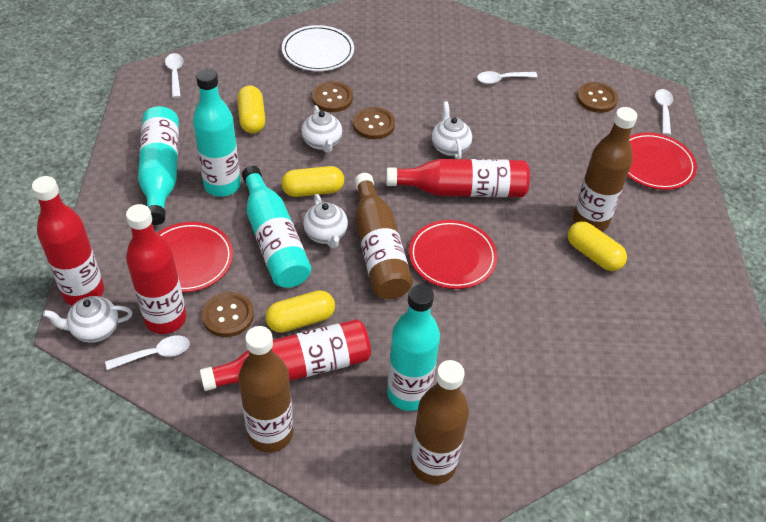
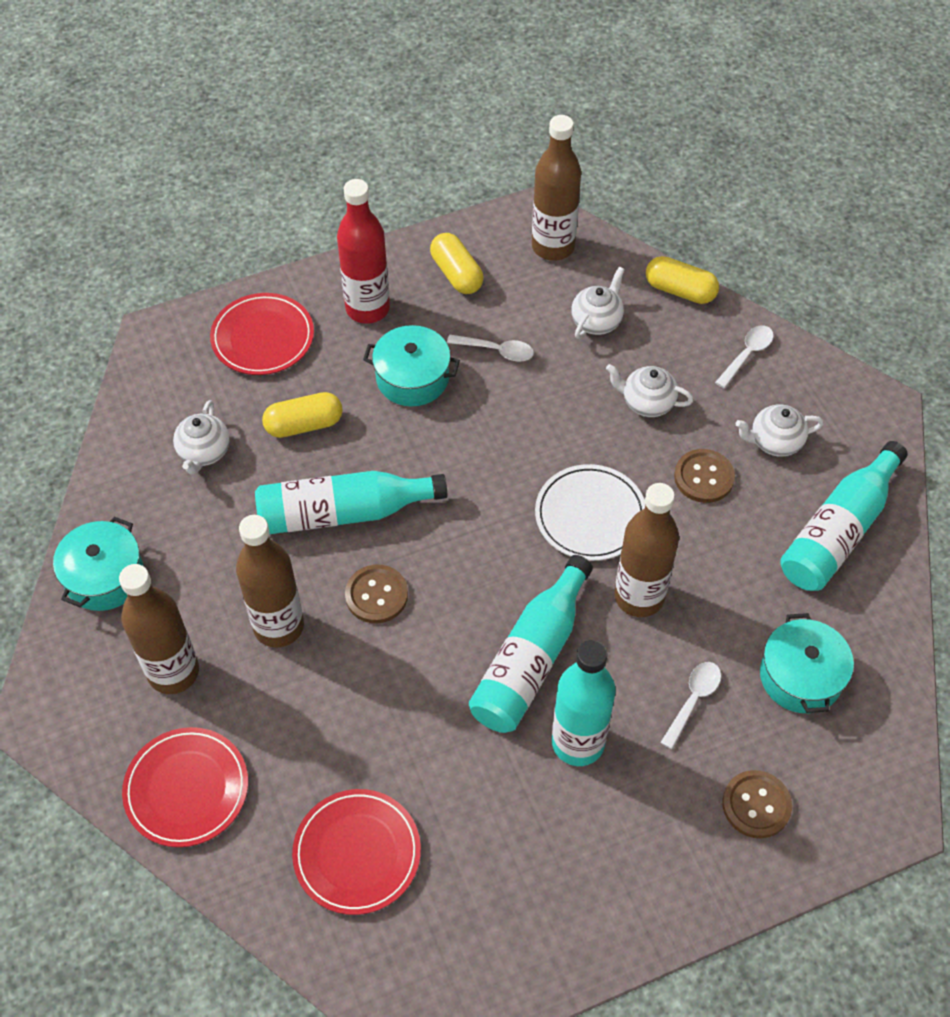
brown button: 4 -> 3
red bottle: 4 -> 1
turquoise pot: 0 -> 3
white spoon: 4 -> 3
yellow capsule: 4 -> 3

